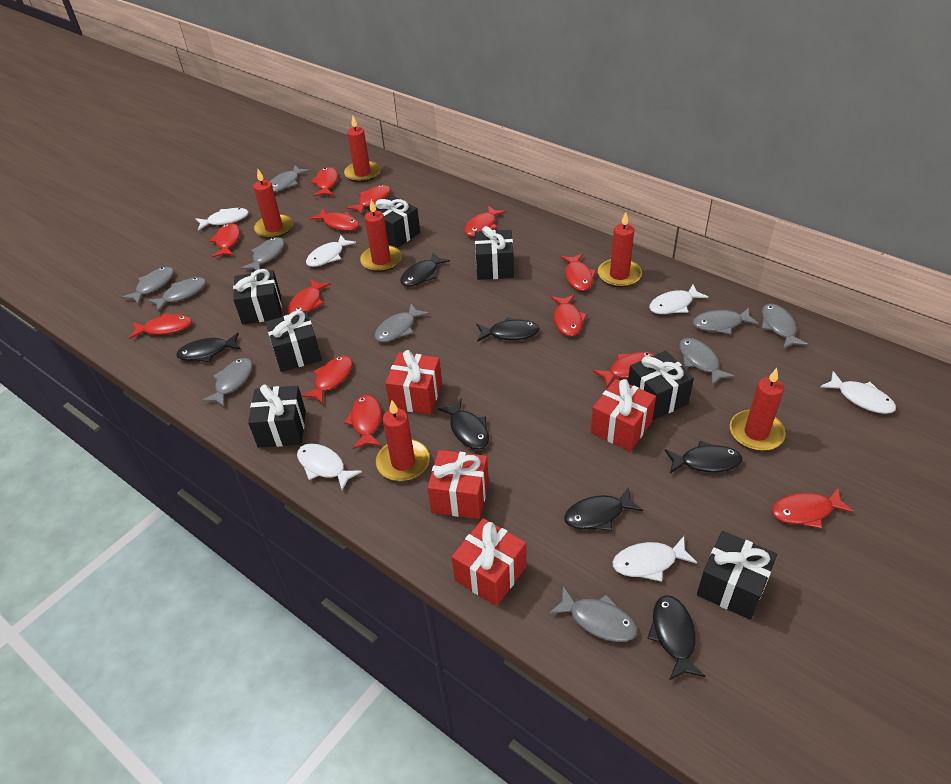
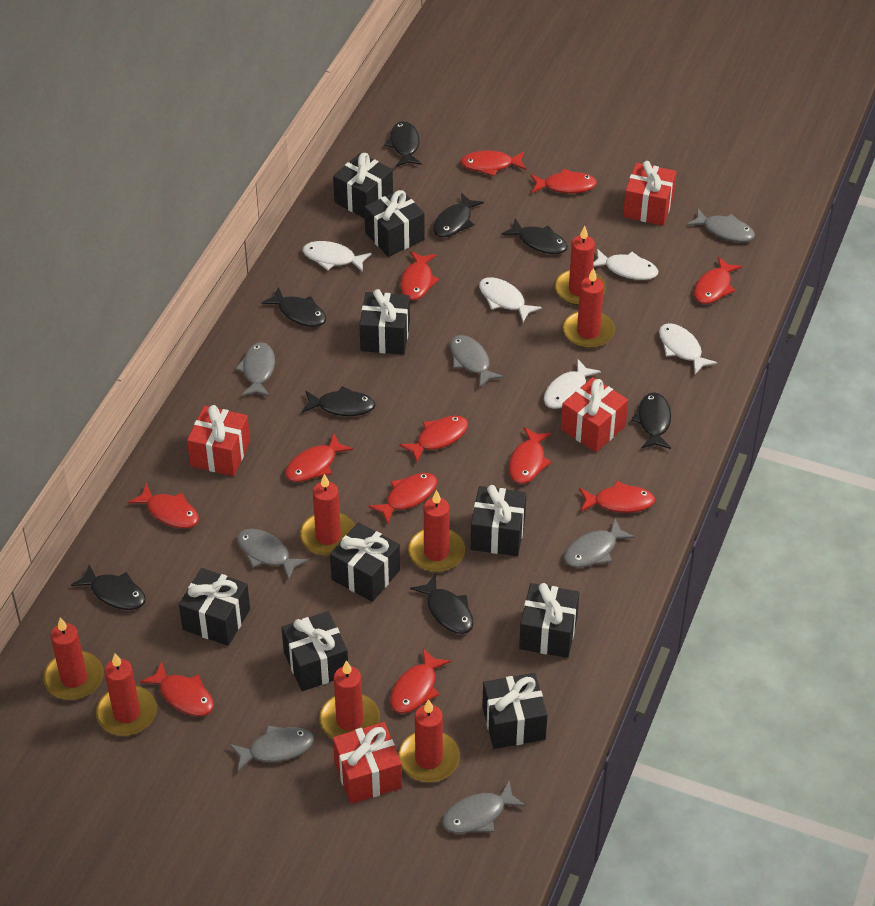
black fish: 7 -> 8
black gift: 7 -> 9
grey fish: 10 -> 7
red candle: 6 -> 8
red fish: 13 -> 12
white fish: 6 -> 5

